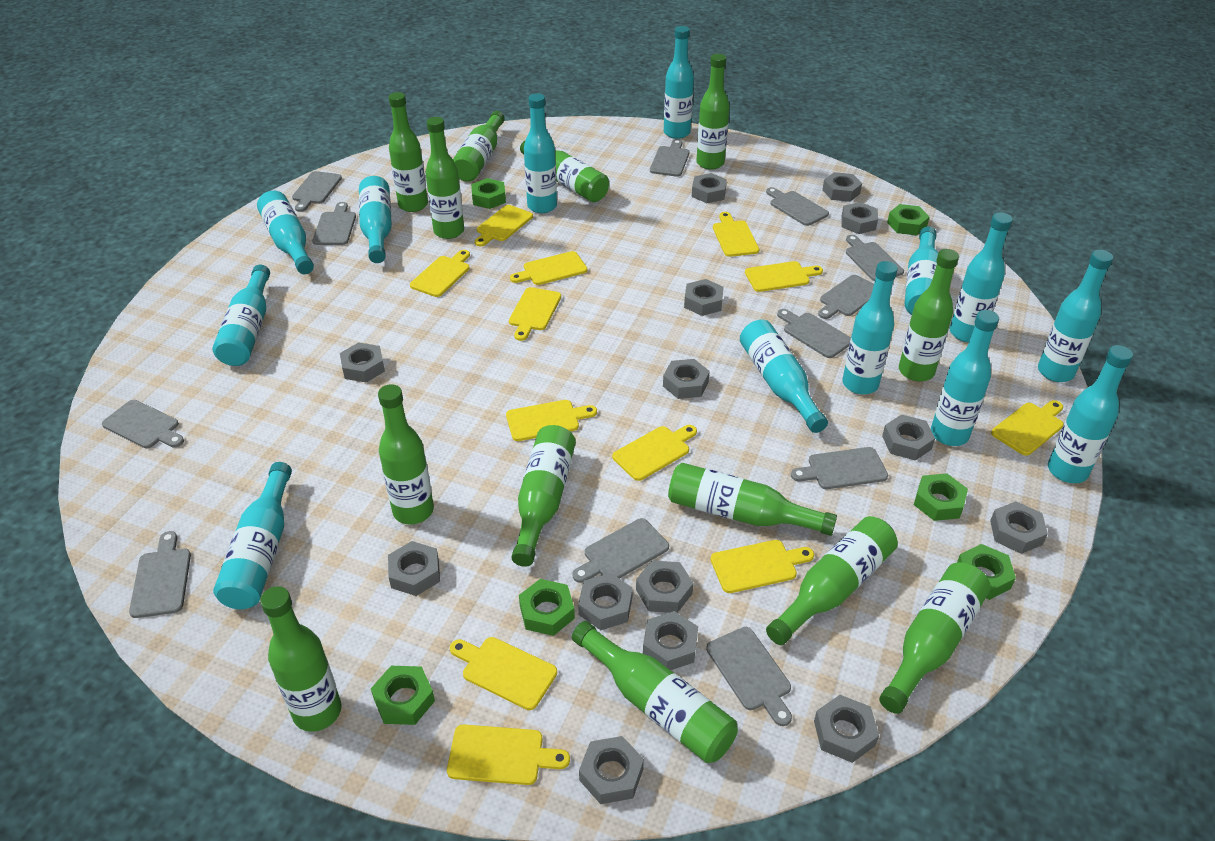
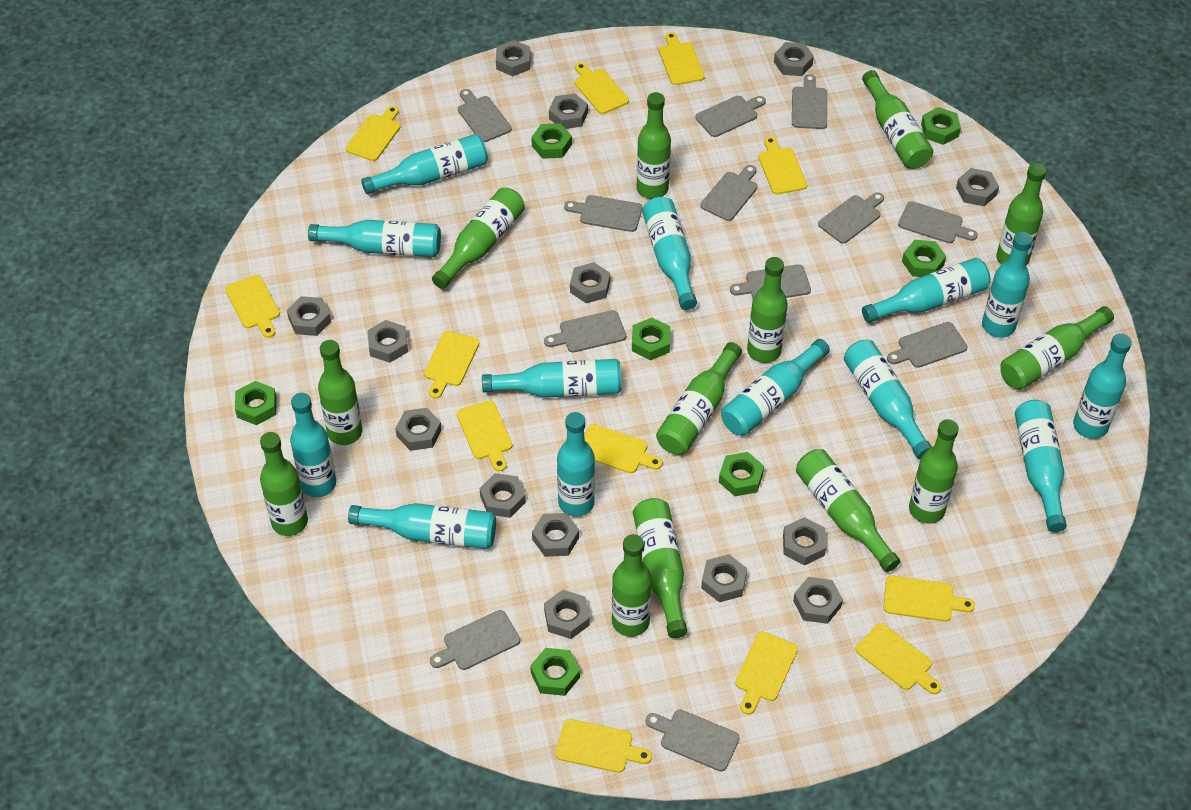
green nut: 6 -> 7

